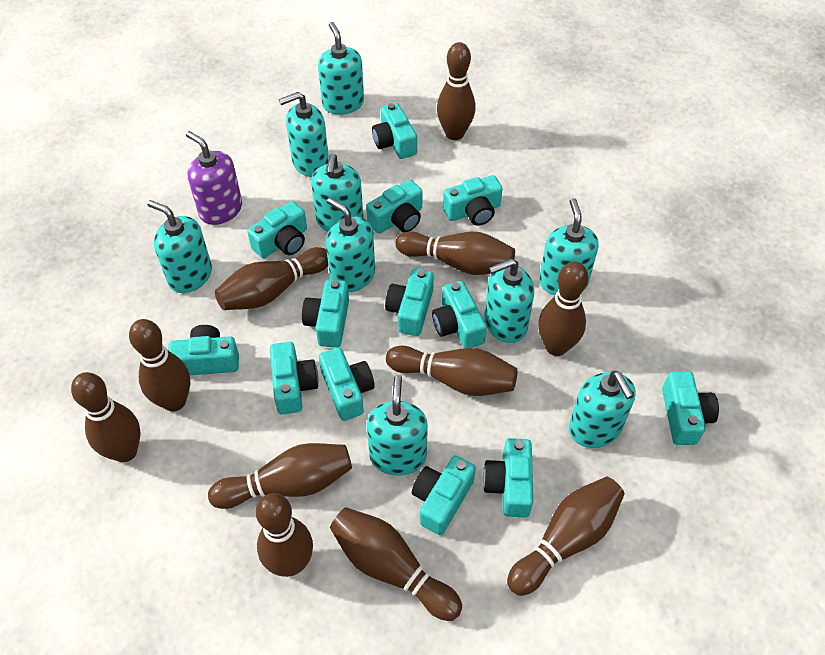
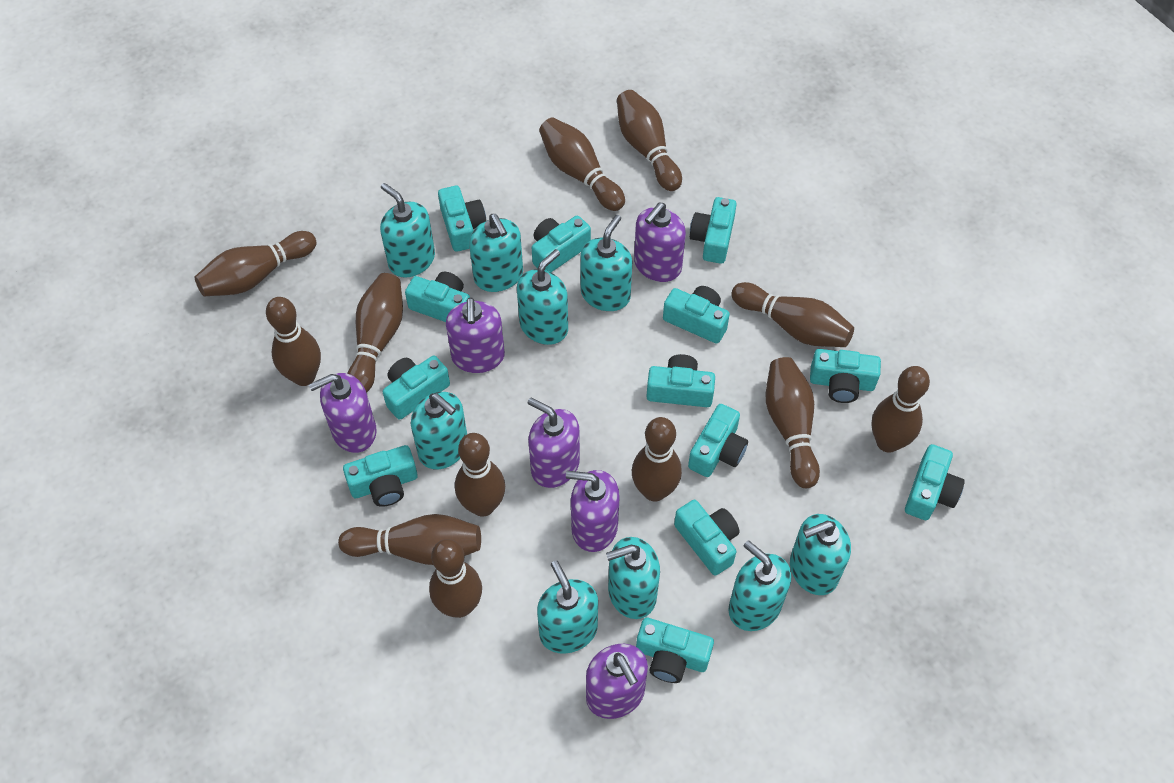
brown bowling pin: 11 -> 12
purple soap dispenser: 1 -> 6

